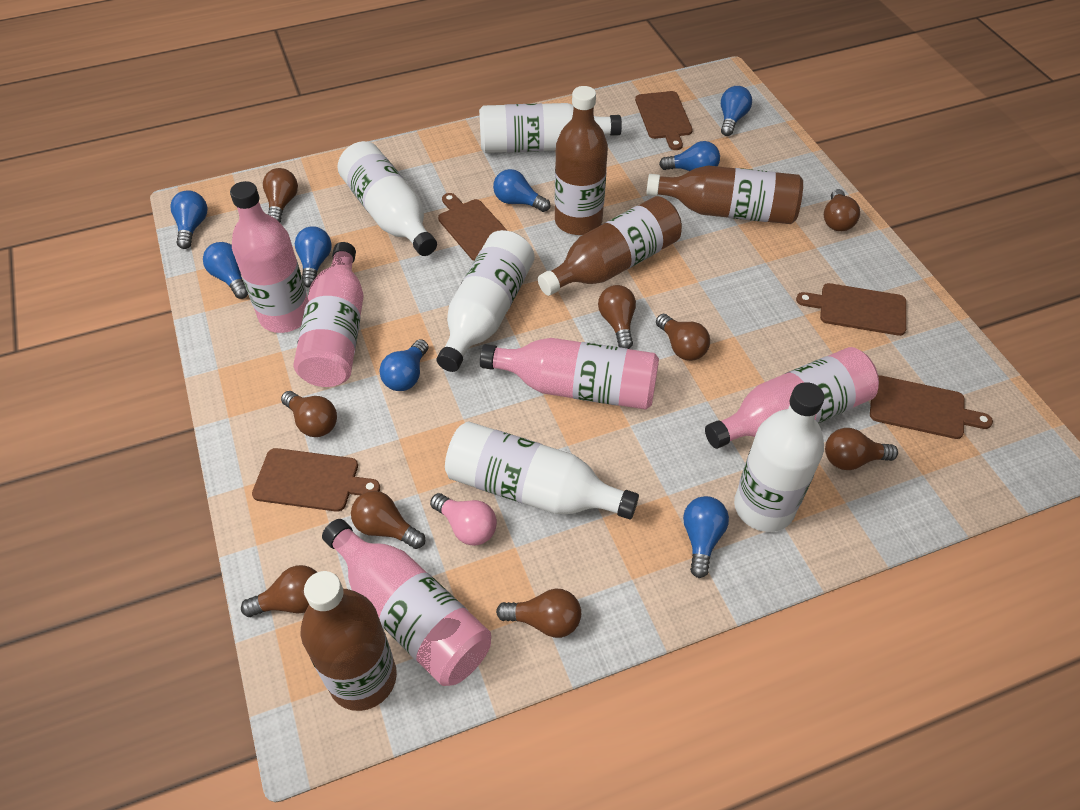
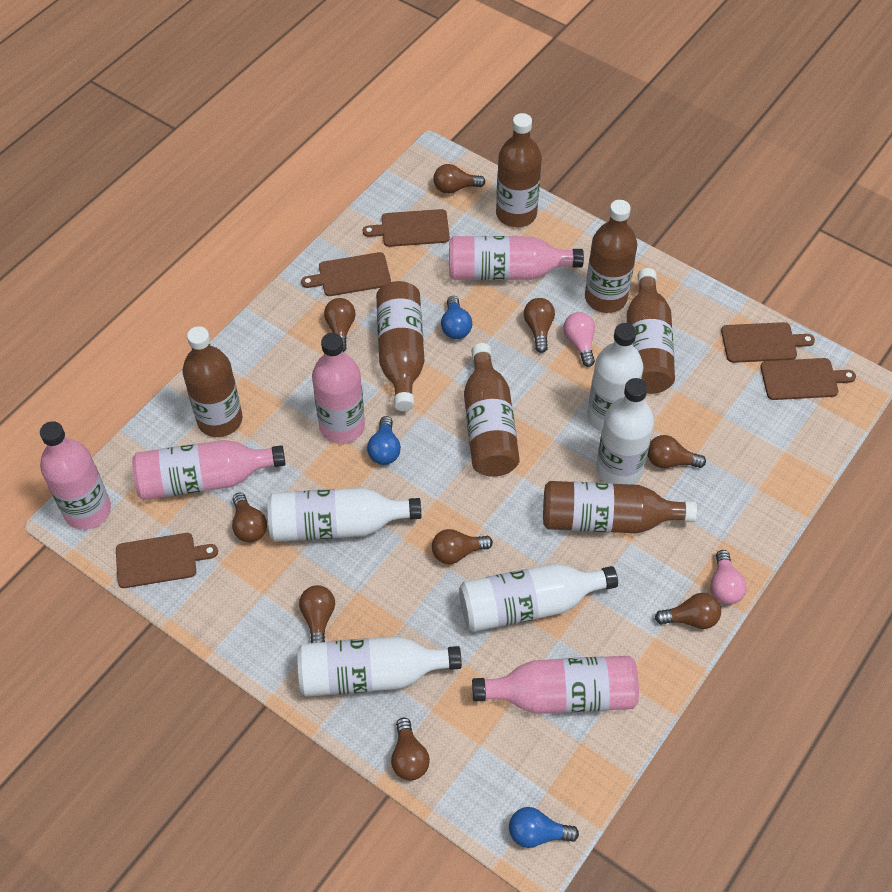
blue light bulb: 8 -> 3
brown bottle: 4 -> 7
pink light bulb: 1 -> 2

